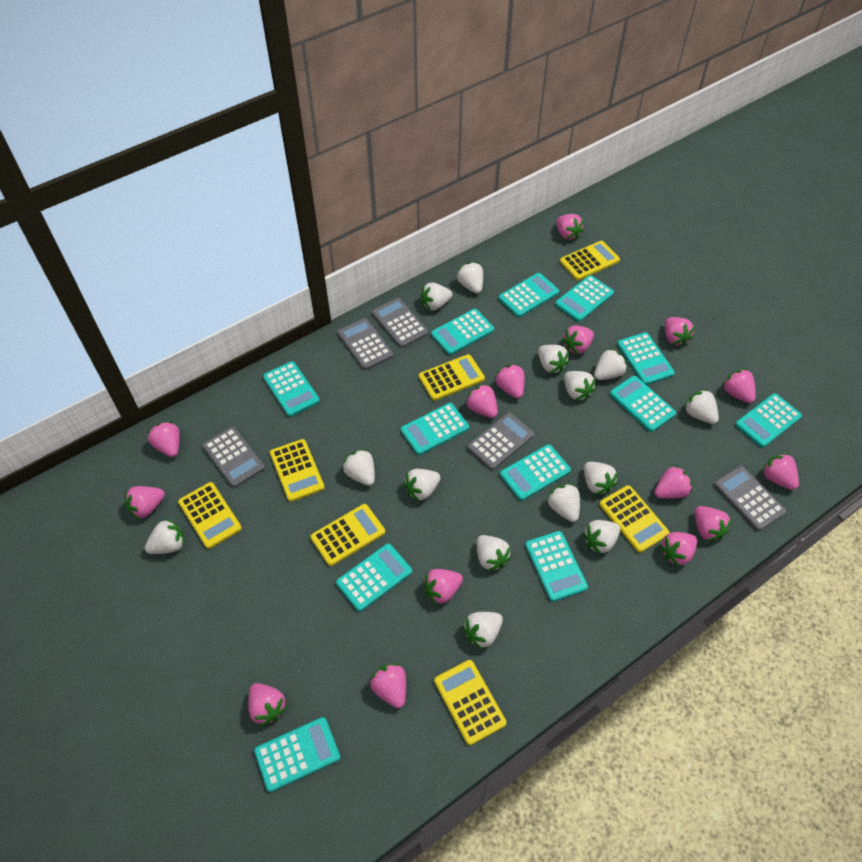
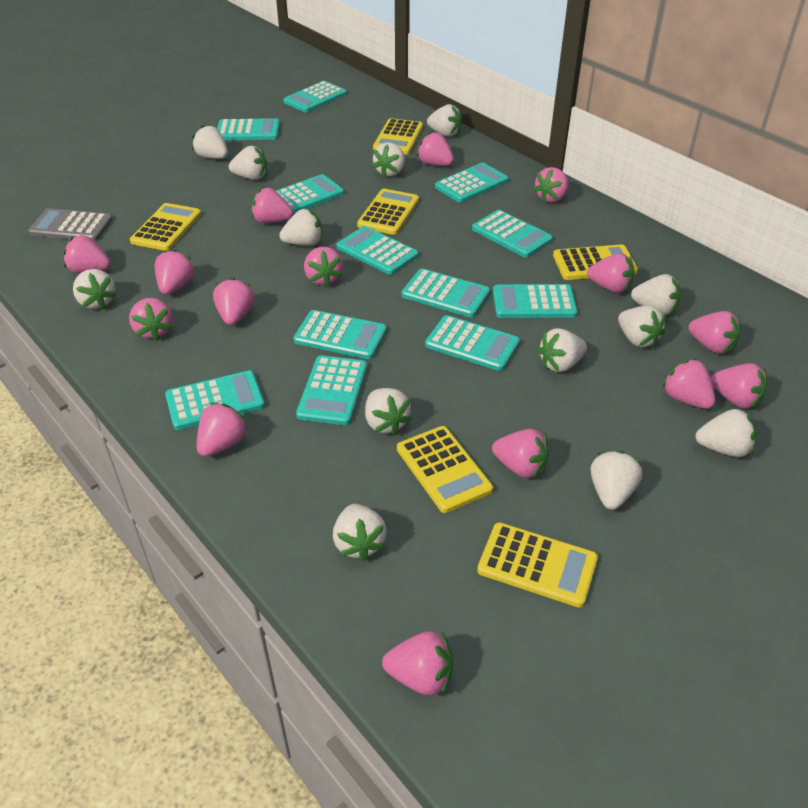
grey calculator: 5 -> 1
white strawberry: 14 -> 13
yellow calculator: 7 -> 6

